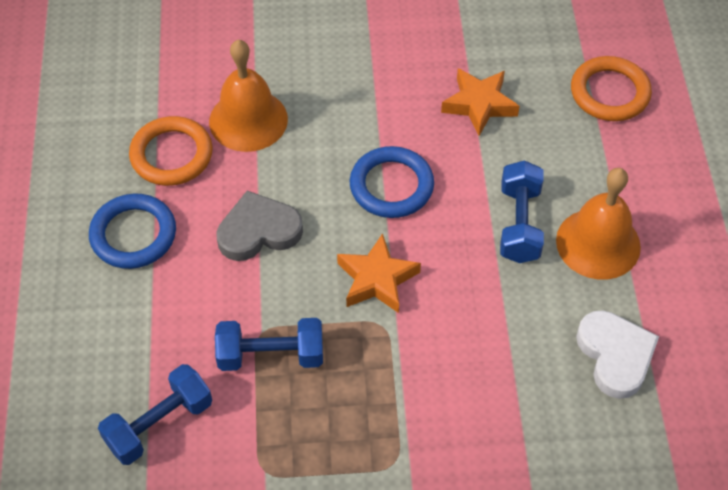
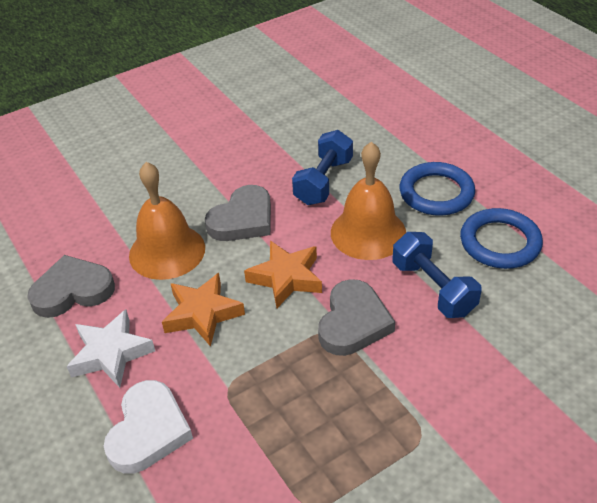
blue dumbbell: 3 -> 2
grey heart: 1 -> 3
orange ring: 2 -> 0
white star: 0 -> 1

